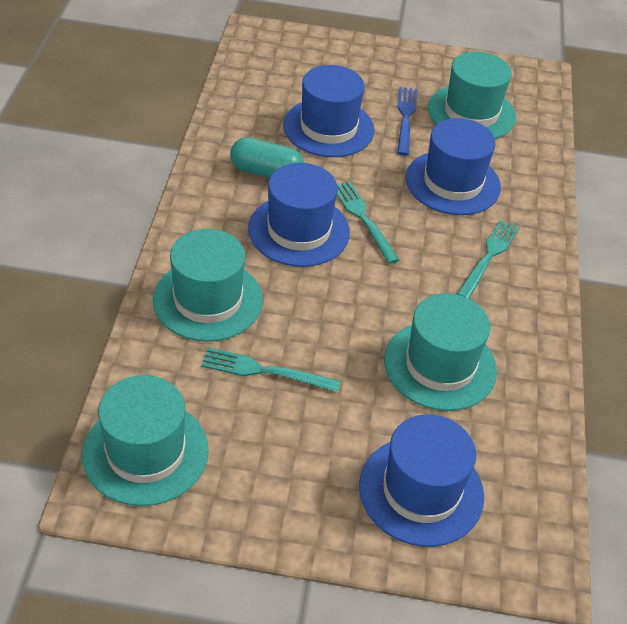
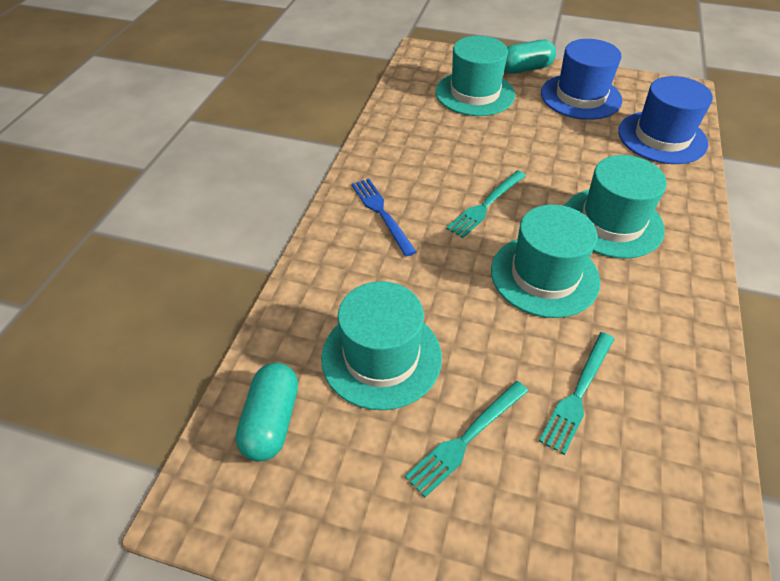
blue hat: 4 -> 2
turquoise capsule: 1 -> 2

